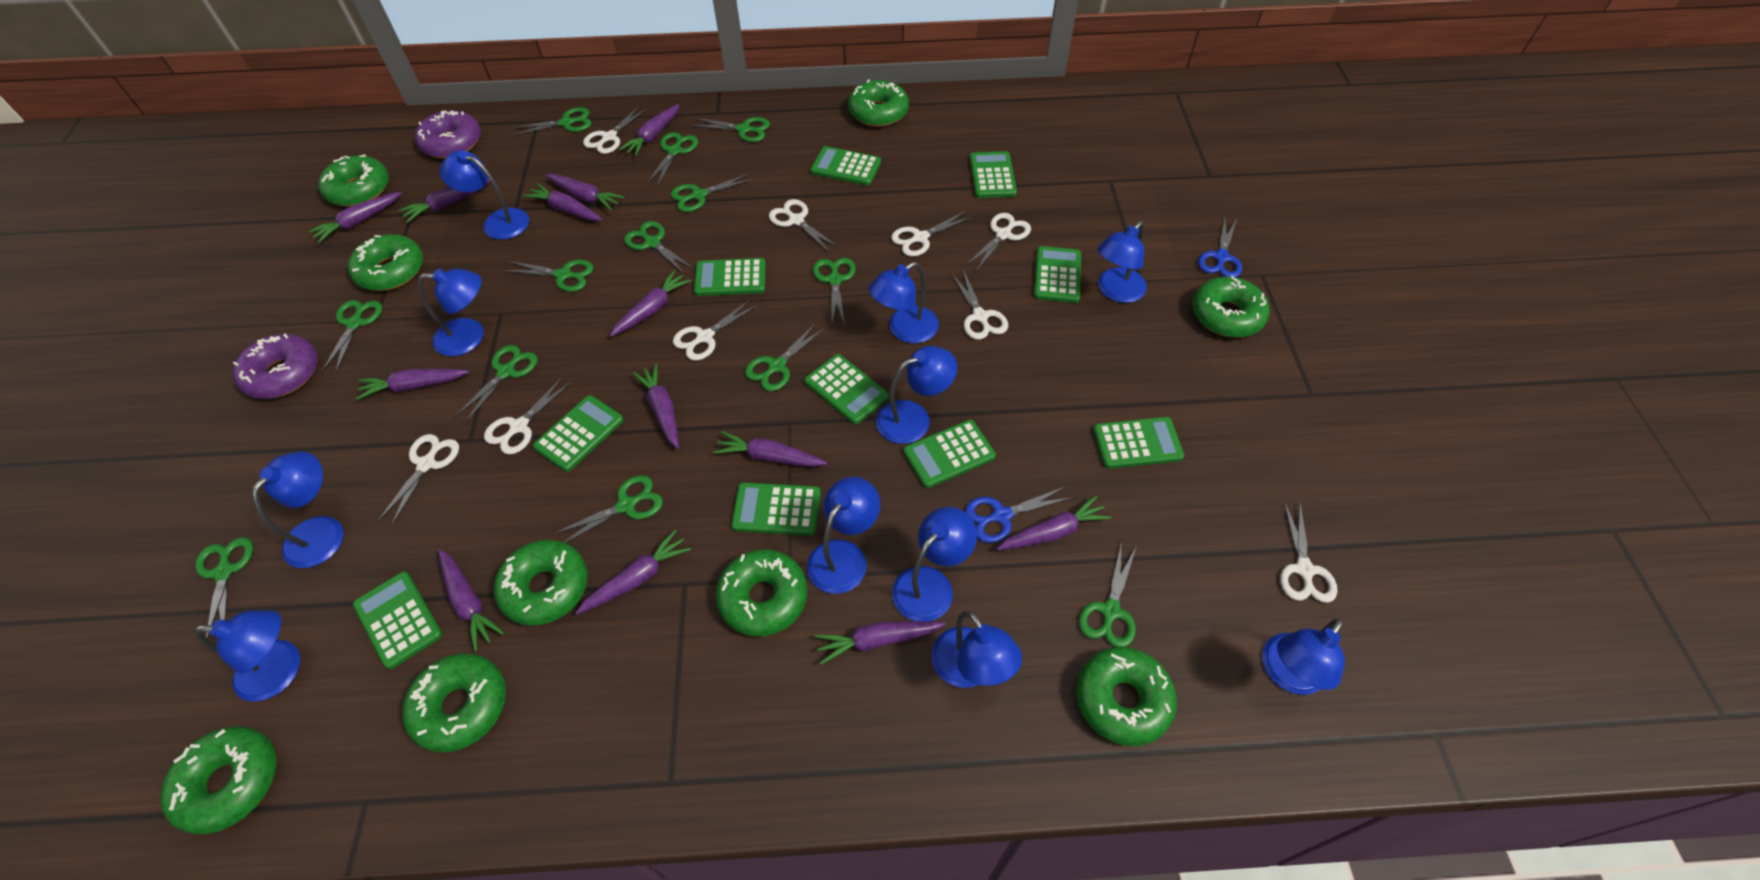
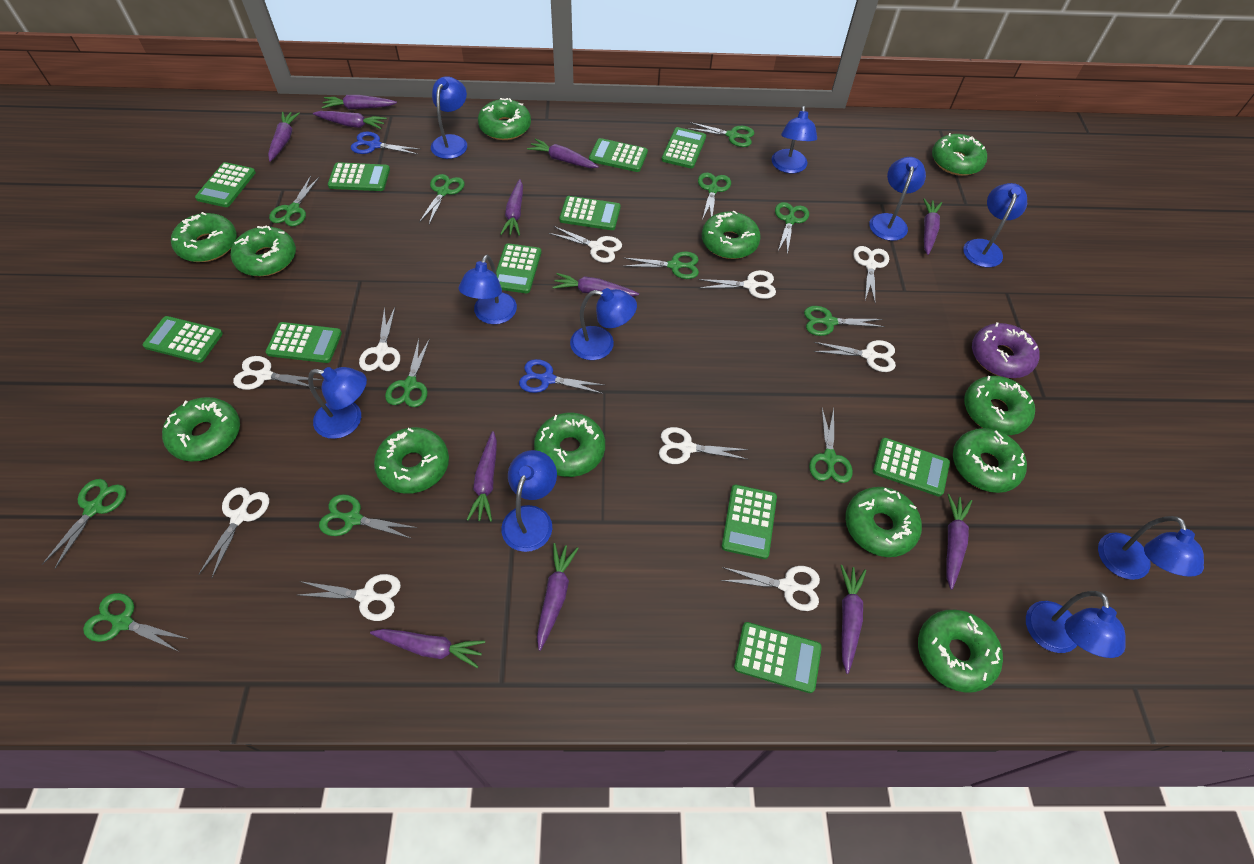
blue lamp: 11 -> 10
green calculator: 10 -> 11
green donut: 9 -> 12
green scissors: 13 -> 12
purple carrot: 13 -> 12
purple donut: 2 -> 1
white scissors: 9 -> 10

